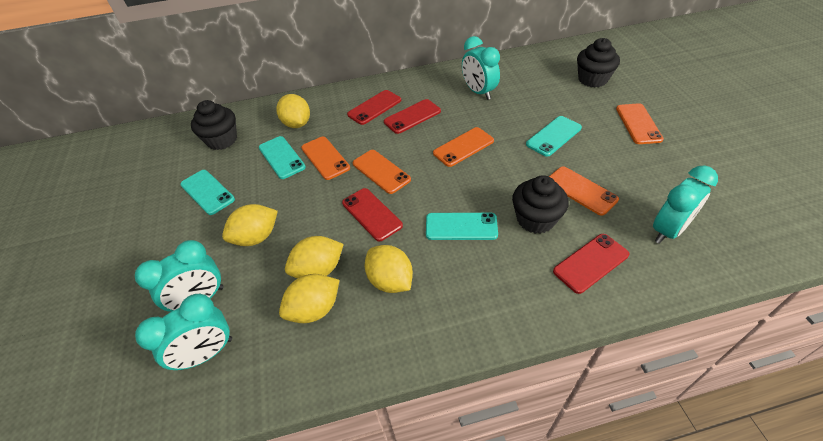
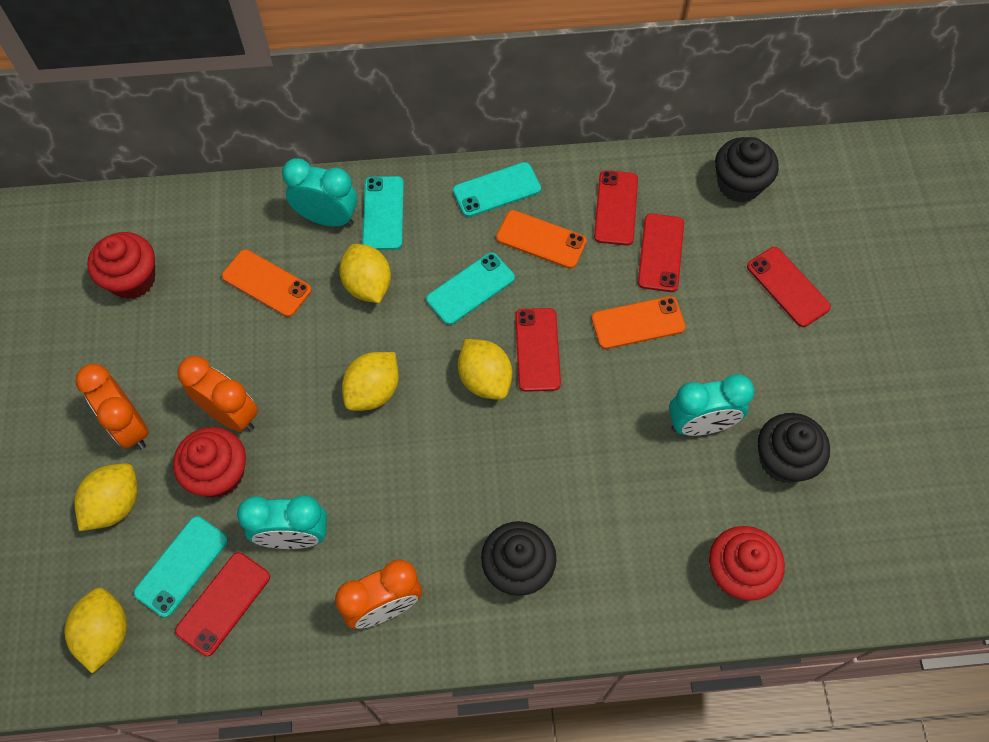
orange clock: 0 -> 3
orange phone: 5 -> 3
red cupcake: 0 -> 3
red phone: 4 -> 5
turquoise clock: 4 -> 3

